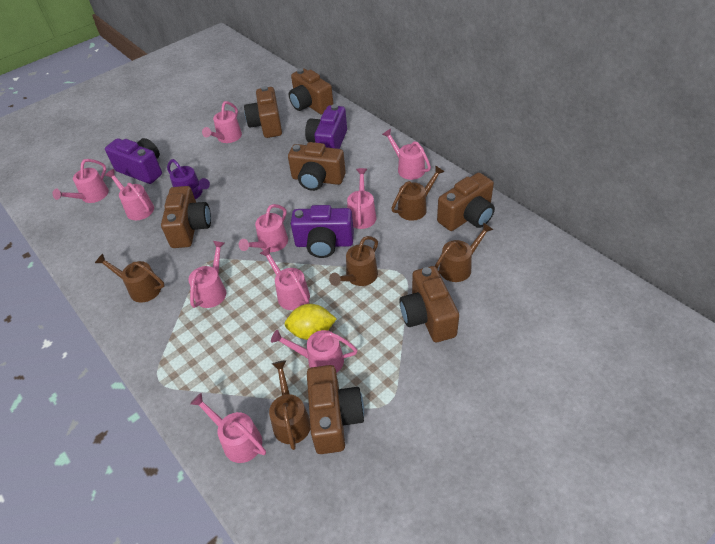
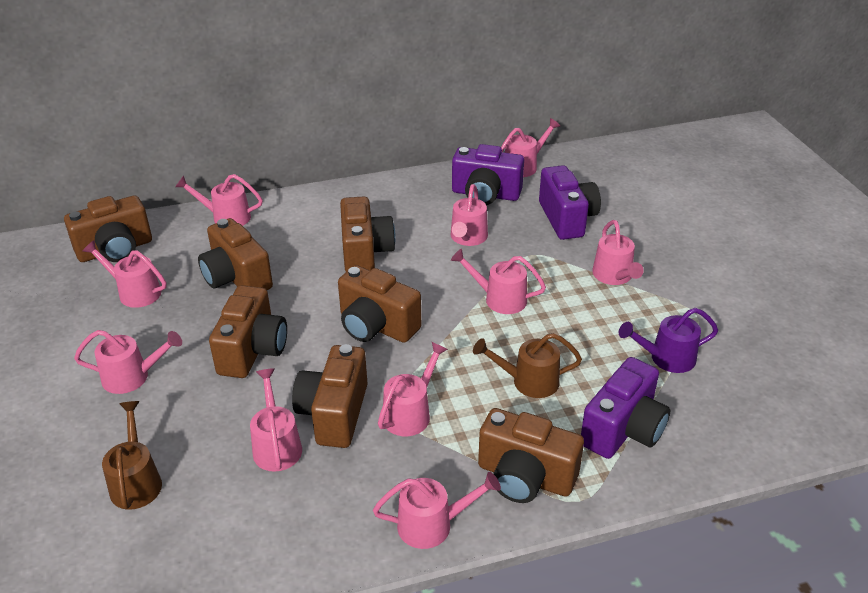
brown watering can: 5 -> 2
yellow lemon: 1 -> 0

